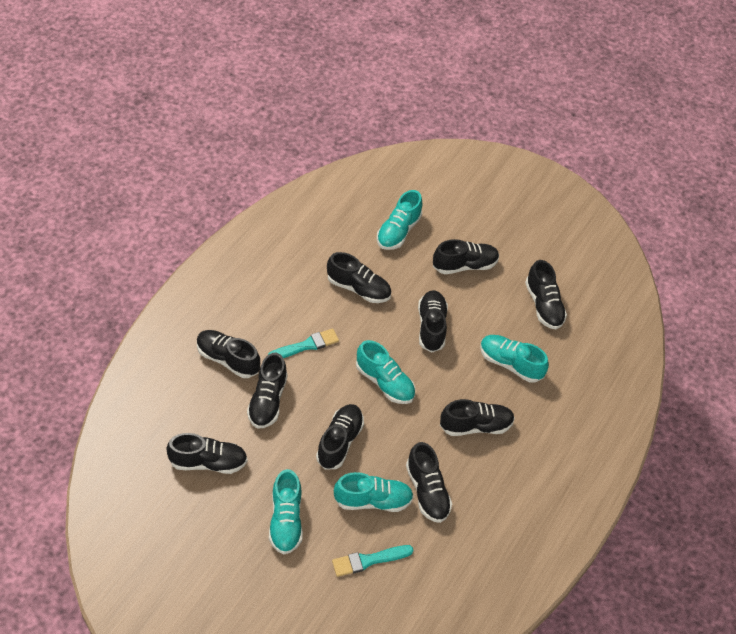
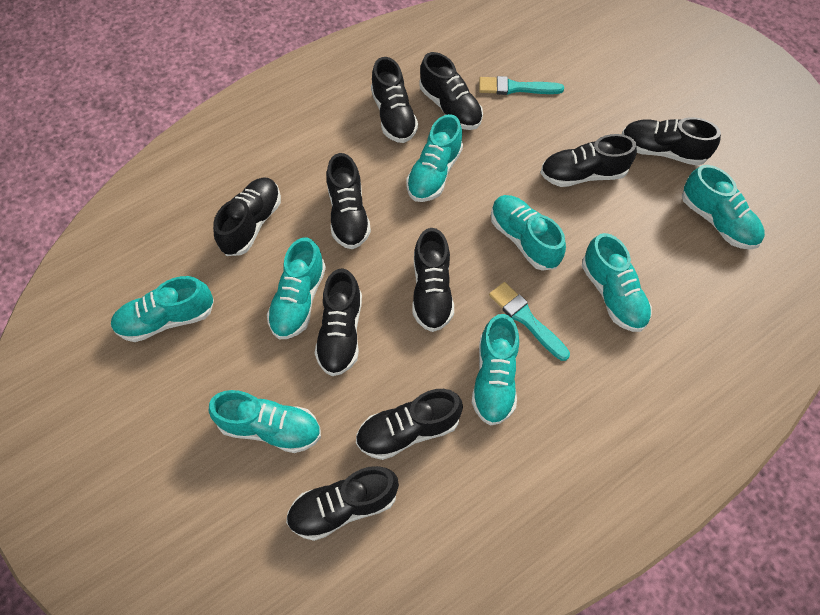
turquoise shoe: 5 -> 8

